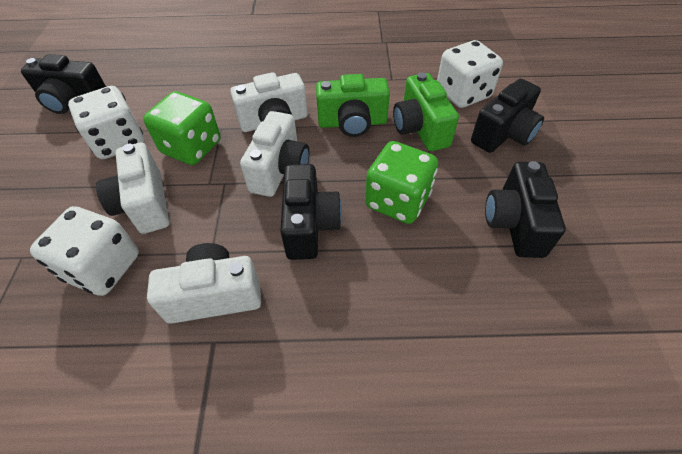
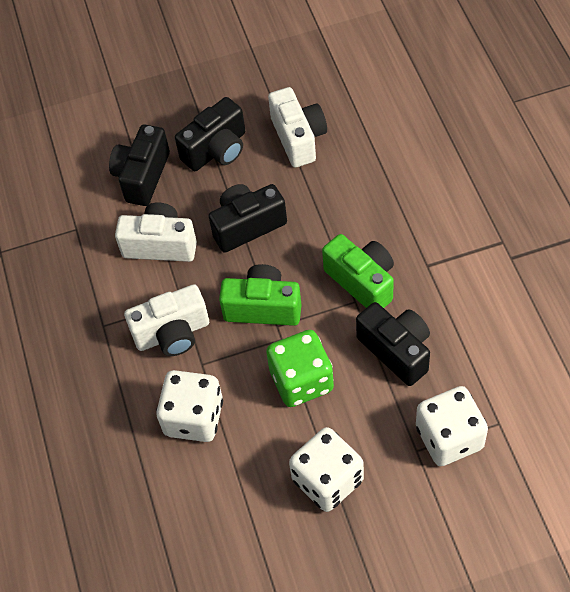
green dice: 2 -> 1
white camera: 4 -> 3

